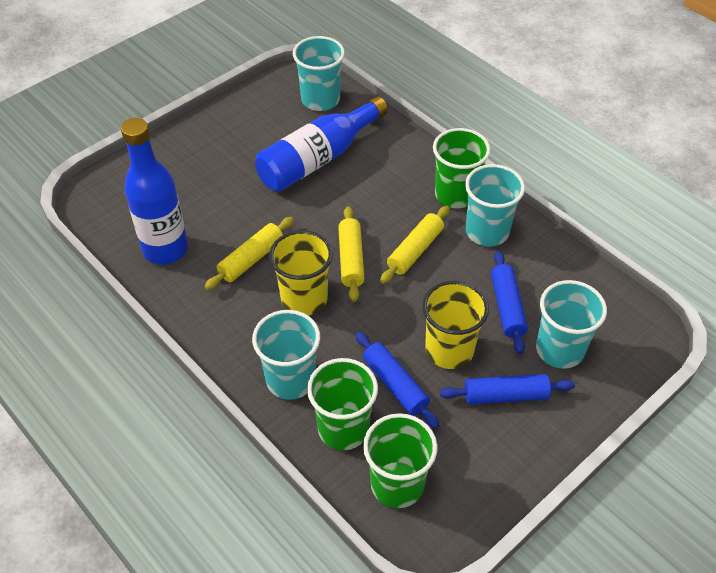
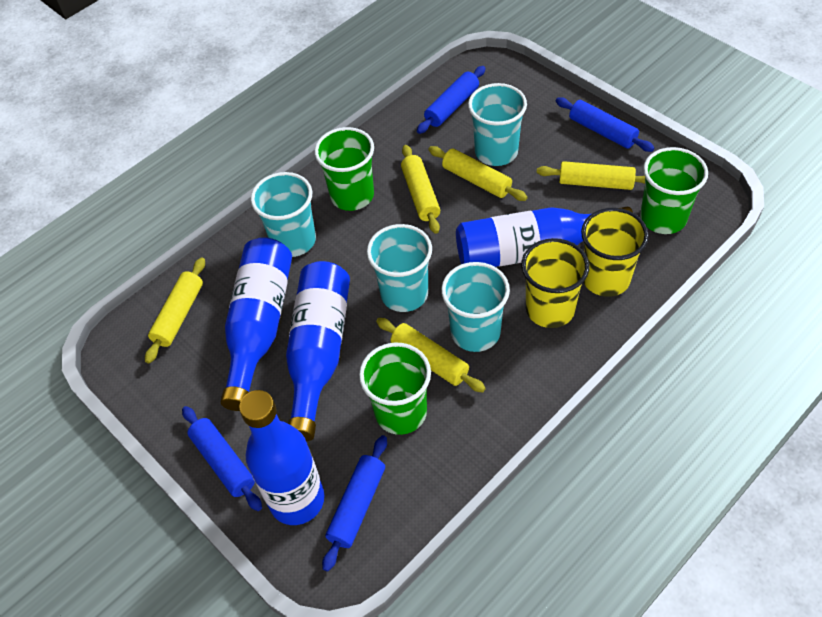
blue bottle: 2 -> 4
blue rolling pin: 3 -> 4
yellow rolling pin: 3 -> 5

